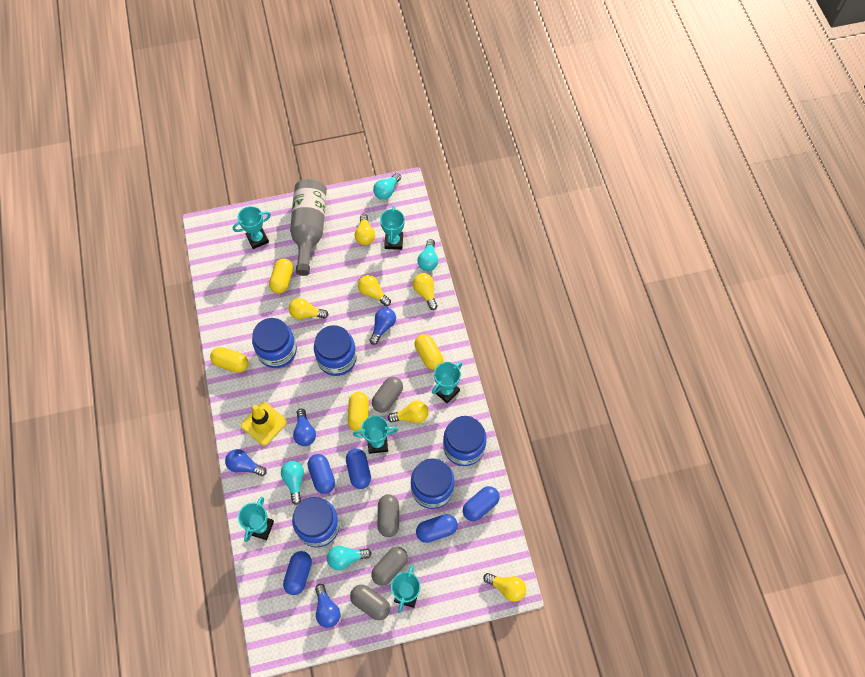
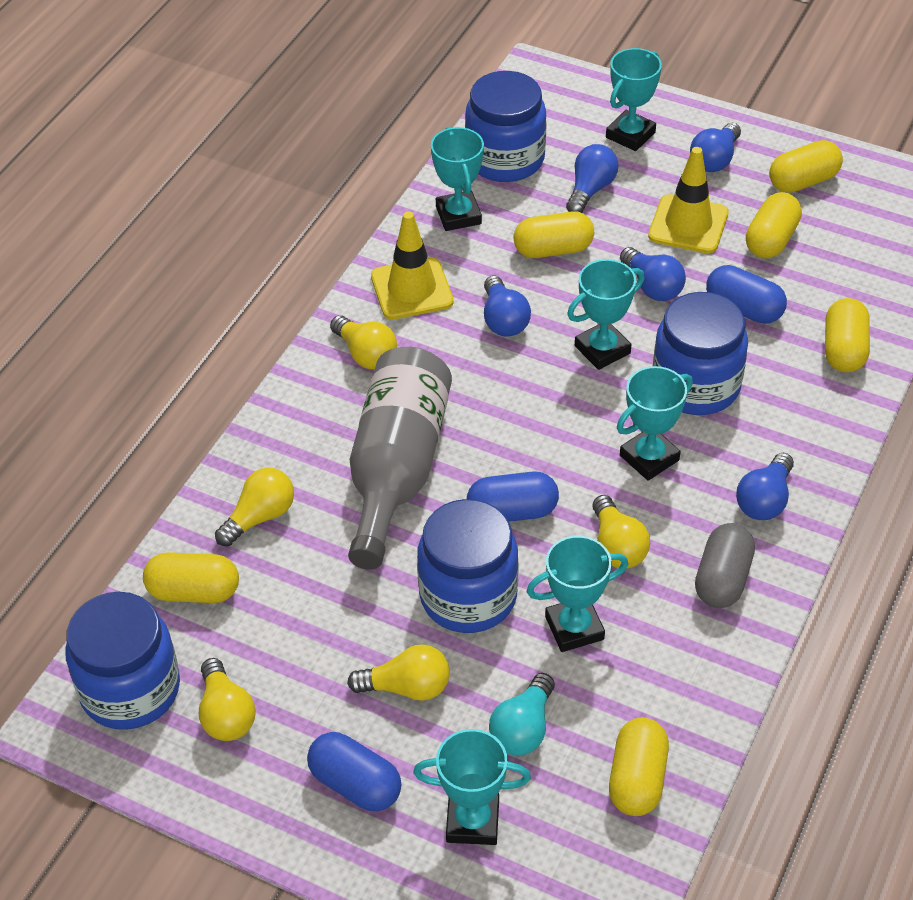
blue capsule: 5 -> 3
blue jar: 5 -> 4
blue light bulb: 4 -> 5
grey capsule: 4 -> 1
turquoise light bulb: 4 -> 1
yellow capsule: 4 -> 6
yellow light bulb: 6 -> 5
yellow traffic cone: 1 -> 2

